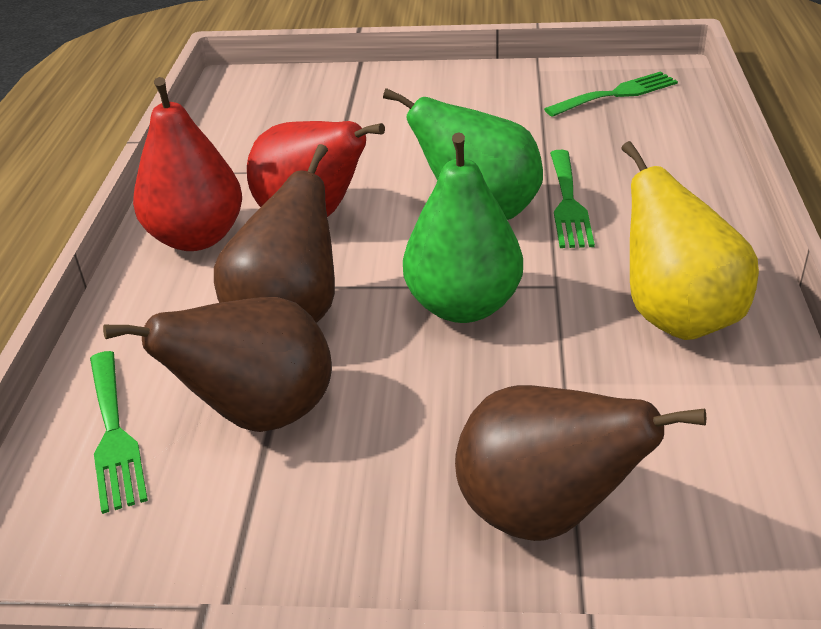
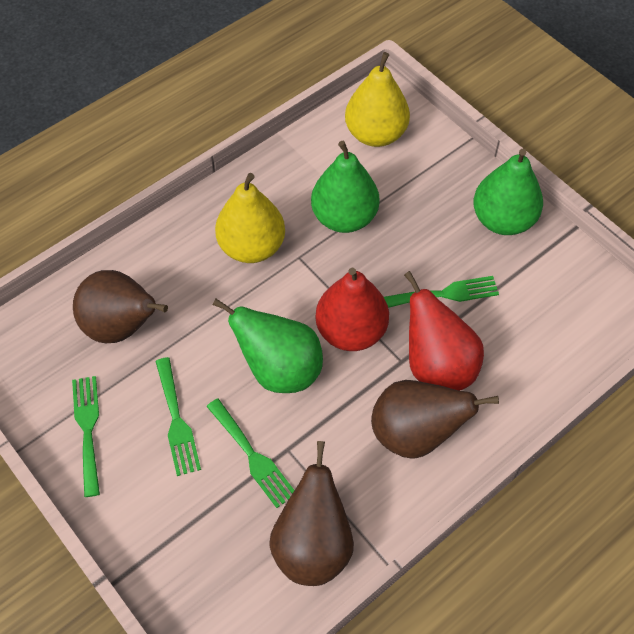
green fork: 3 -> 4
green pear: 2 -> 3
yellow pear: 1 -> 2

